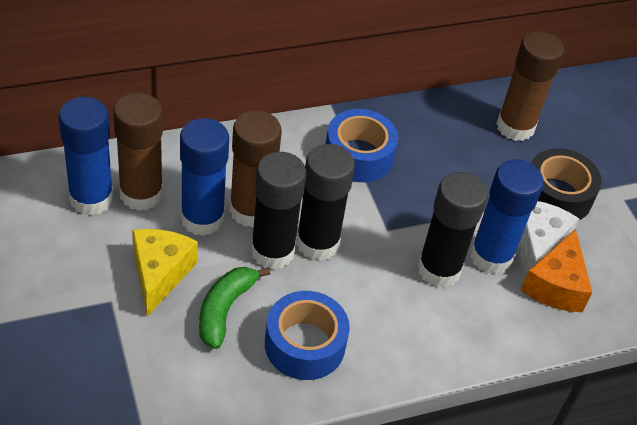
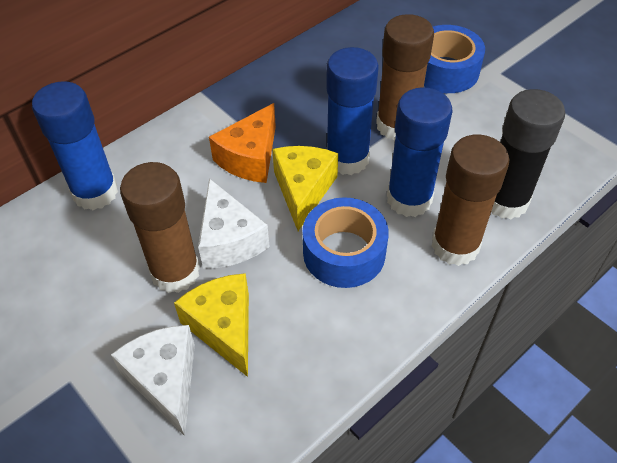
black glue stick: 3 -> 1
black tape: 1 -> 0
green banana: 1 -> 0
white cheese: 1 -> 2
yellow cheese: 1 -> 2

